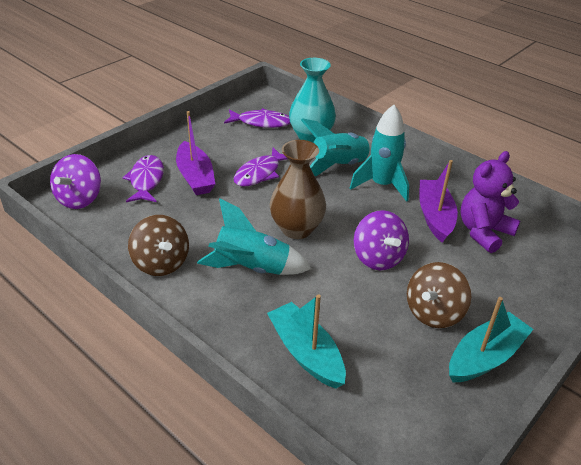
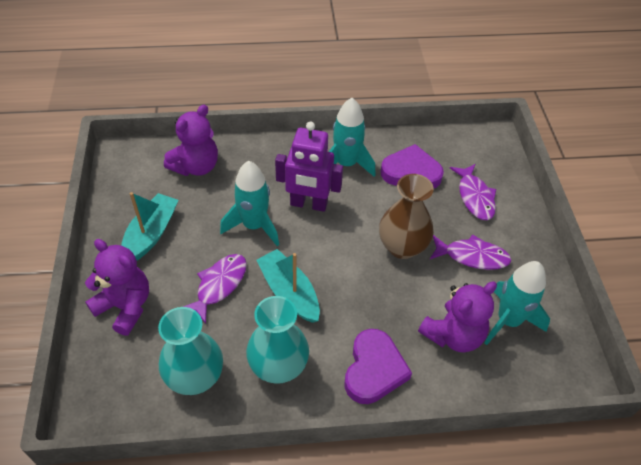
brown spinning top: 2 -> 0
purple boat: 2 -> 0
purple heart: 0 -> 2
purple robot: 0 -> 1
purple spinning top: 2 -> 0
purple teddy bear: 1 -> 3
turquoise vase: 1 -> 2

